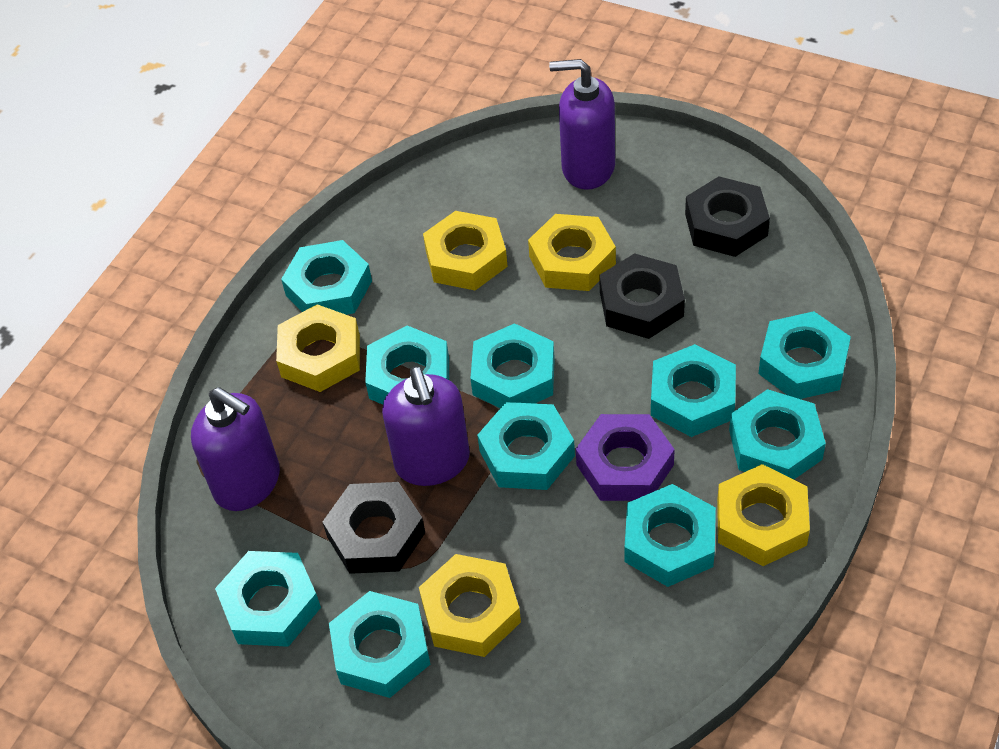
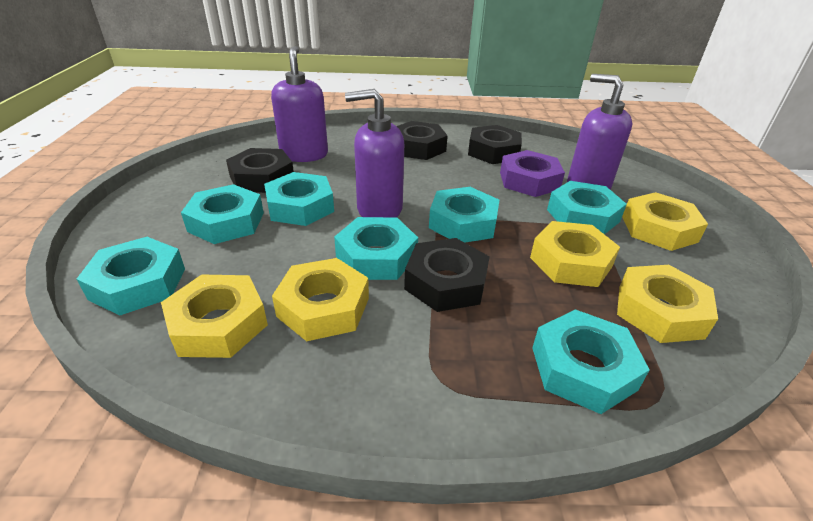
black nut: 3 -> 4
turquoise nut: 10 -> 7

